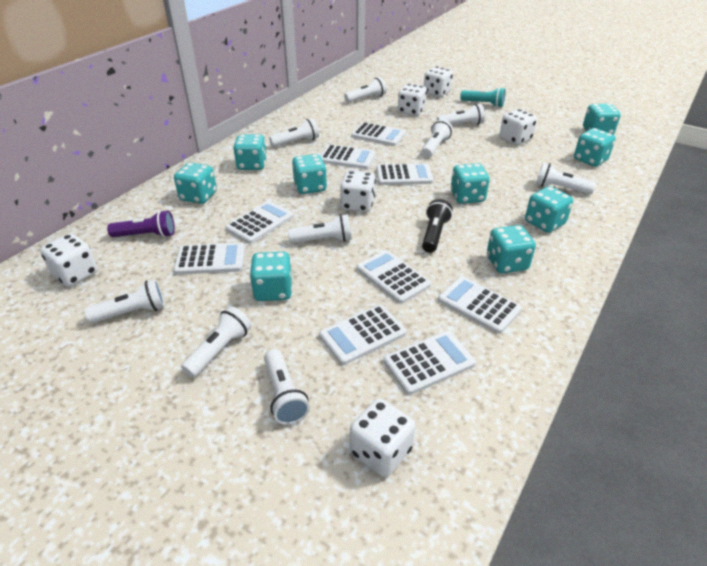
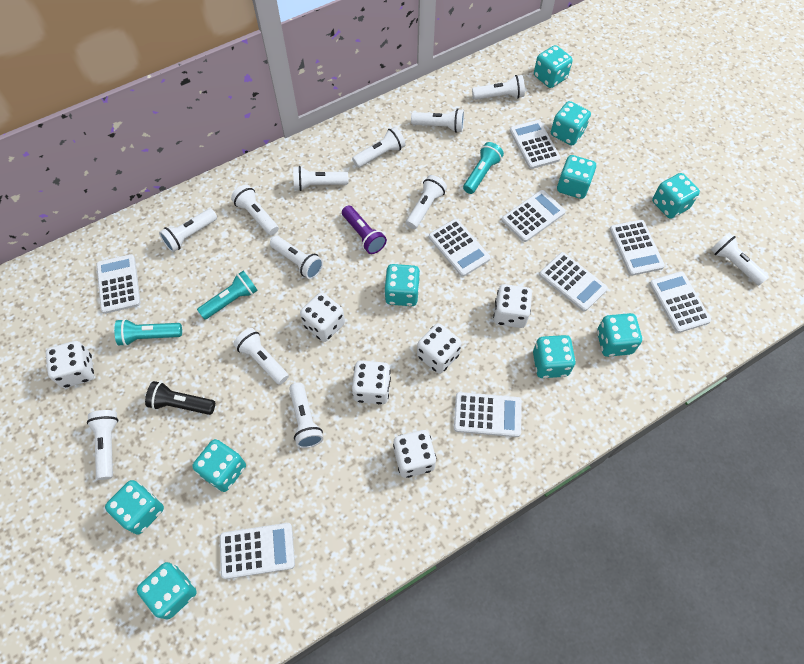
turquoise dice: 9 -> 10
turquoise flashlight: 1 -> 3
white flashlight: 9 -> 12

